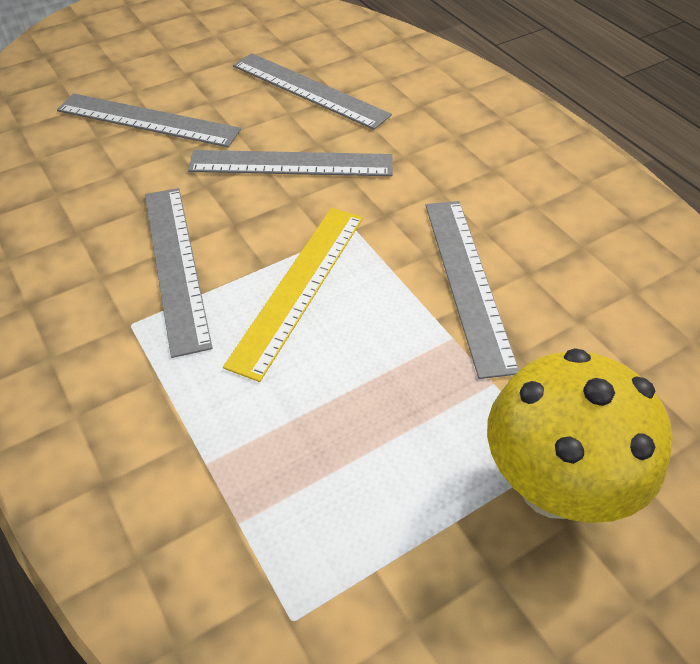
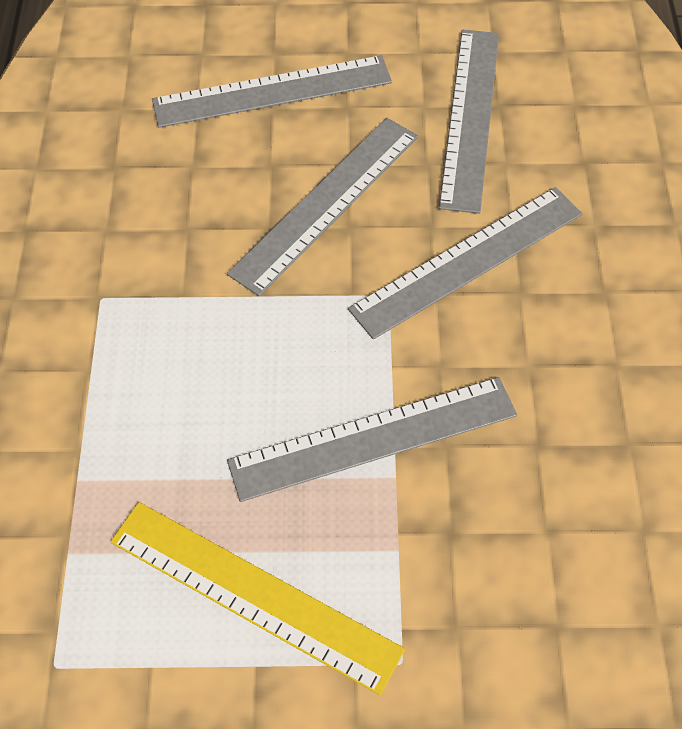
yellow mushroom: 1 -> 0

